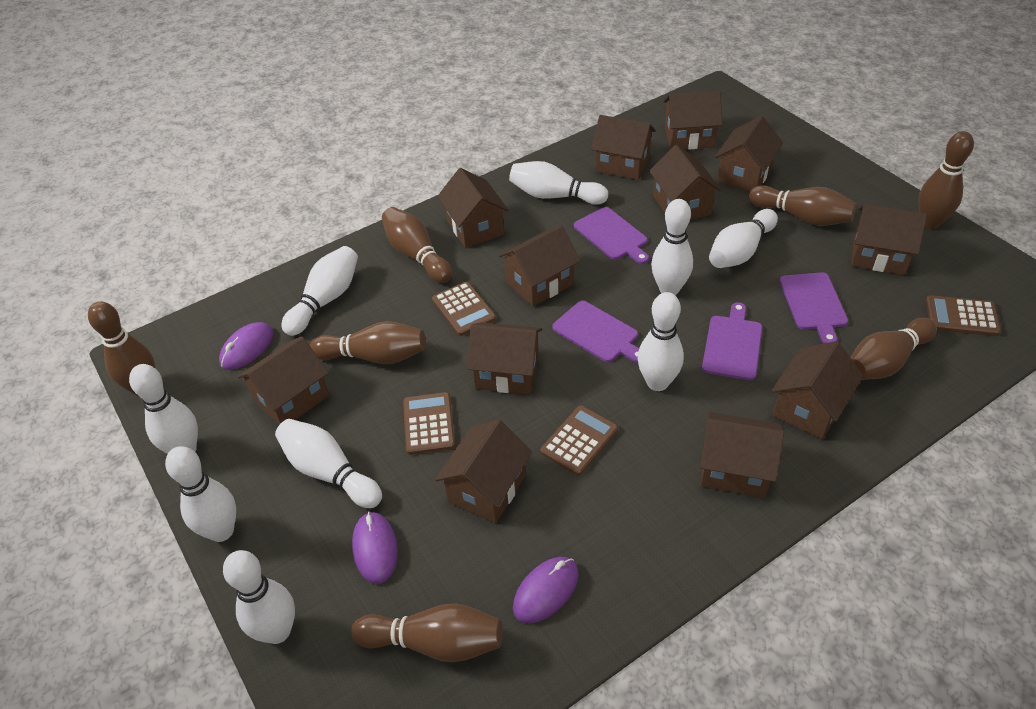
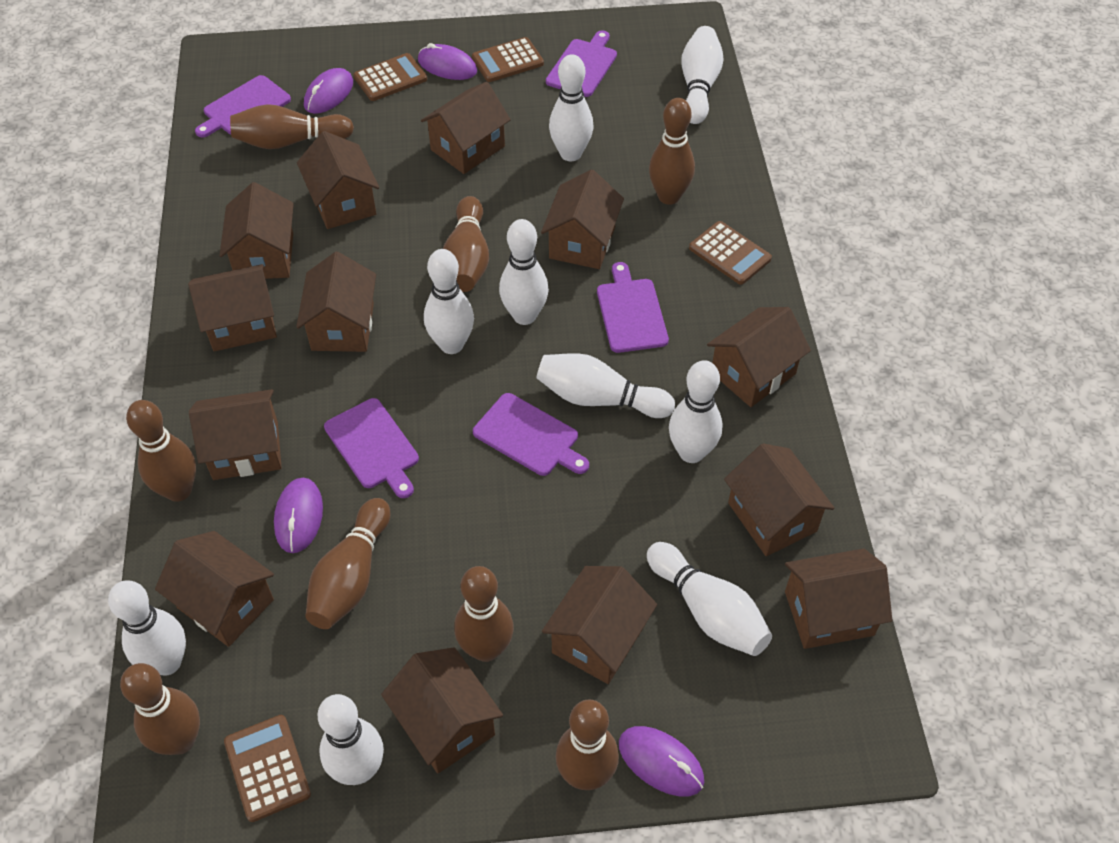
brown bowling pin: 7 -> 8
brown house: 12 -> 13
purple cutting board: 4 -> 5
purple mouse: 3 -> 4

